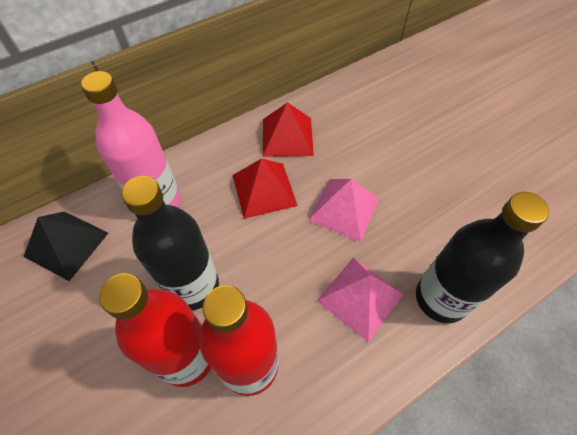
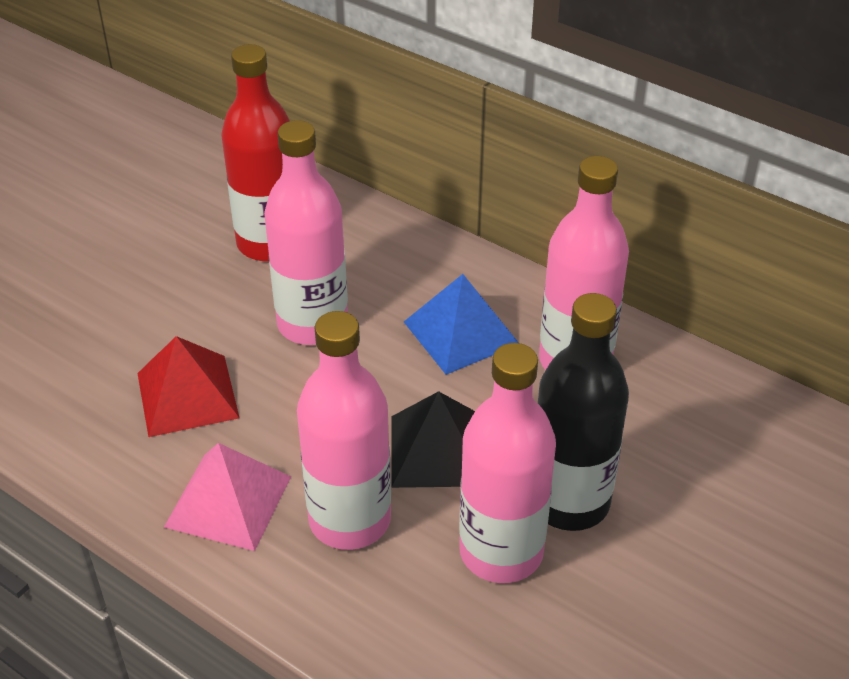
black bottle: 2 -> 1
blue pyramid: 0 -> 1
pink bottle: 1 -> 4
pink pyramid: 2 -> 1
red bottle: 2 -> 1
red pyramid: 2 -> 1

